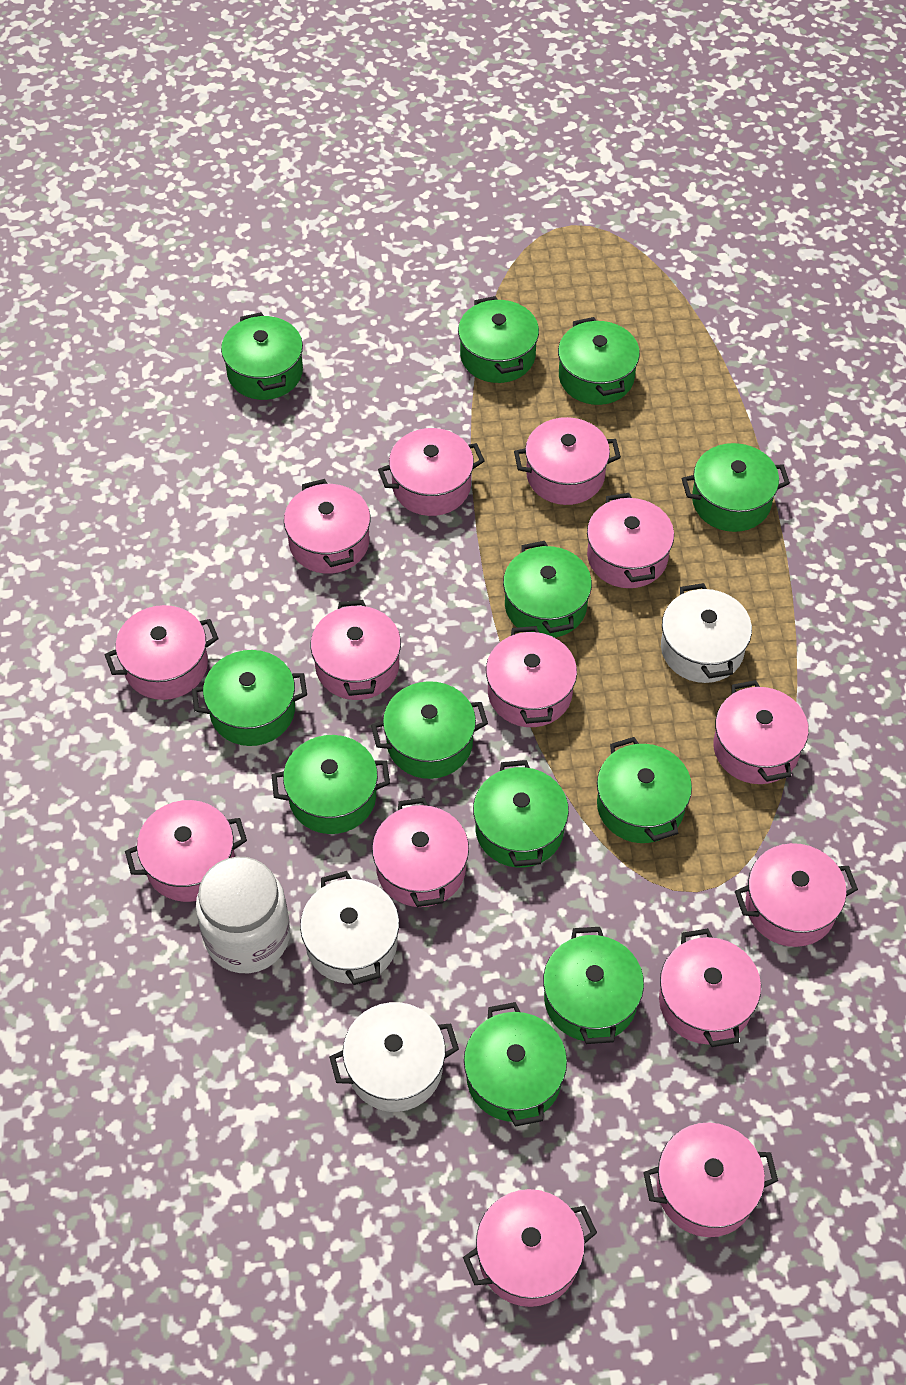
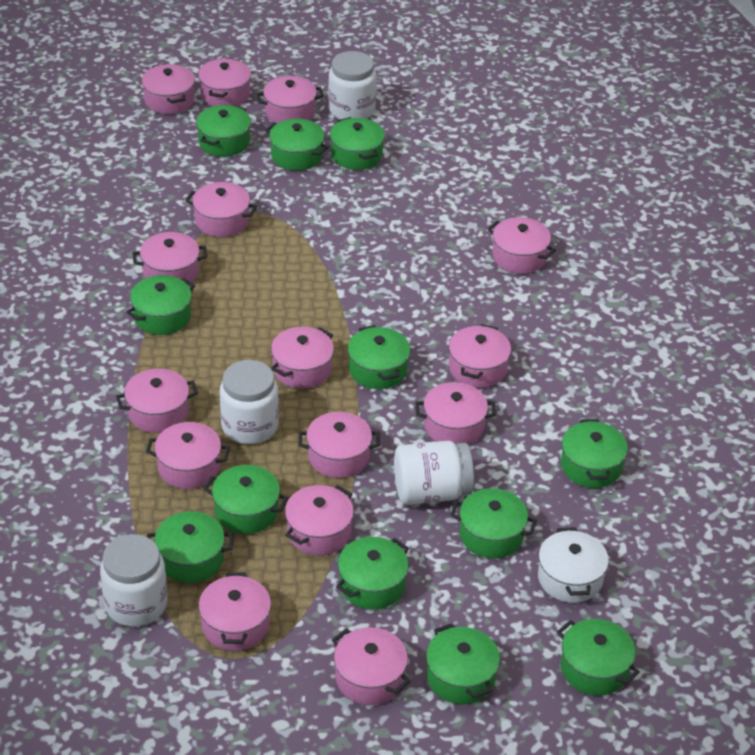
pink pot: 14 -> 15
white jar: 1 -> 4
white pot: 3 -> 1

